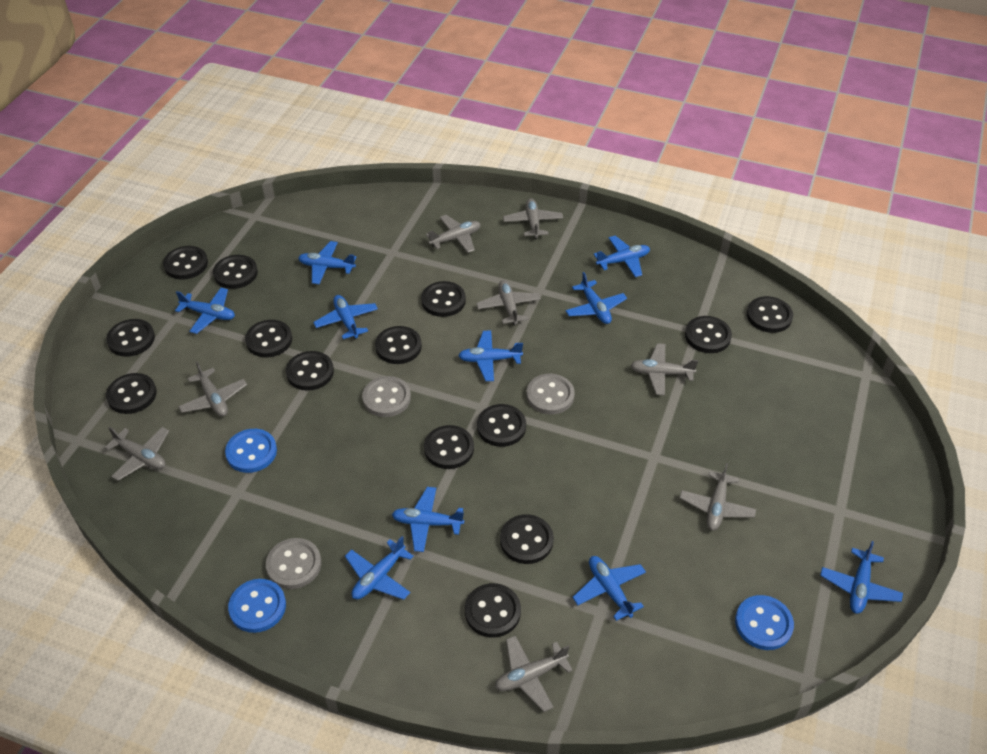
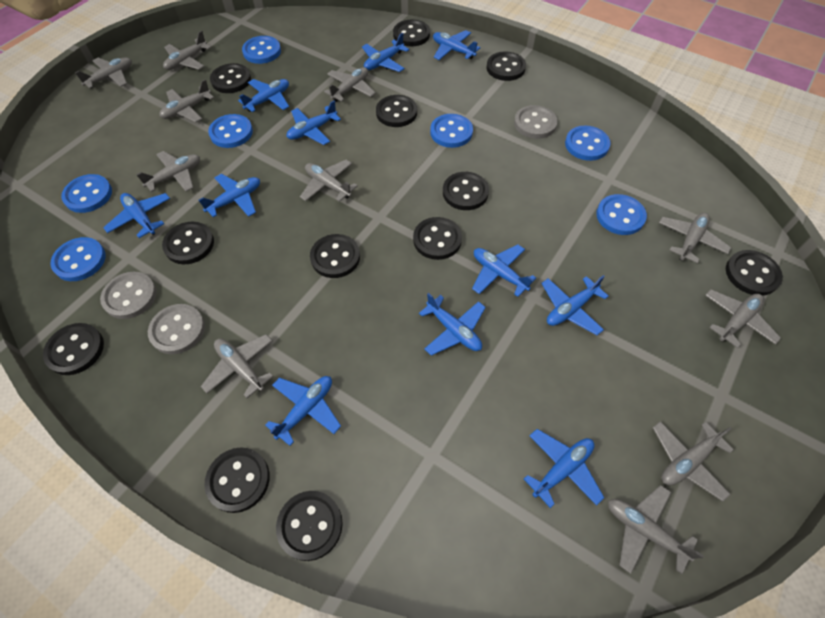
black button: 14 -> 12
blue button: 3 -> 7
blue plane: 10 -> 11
grey plane: 8 -> 11

